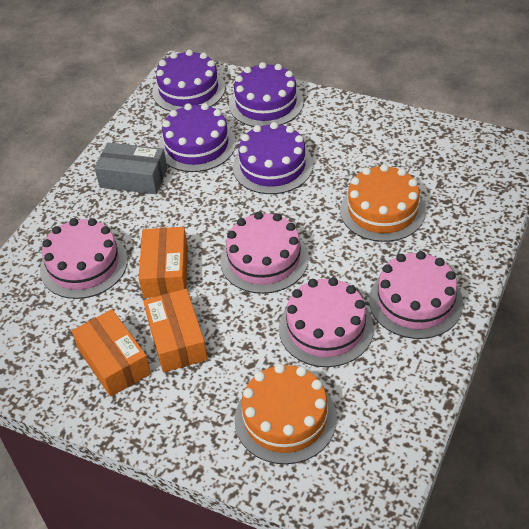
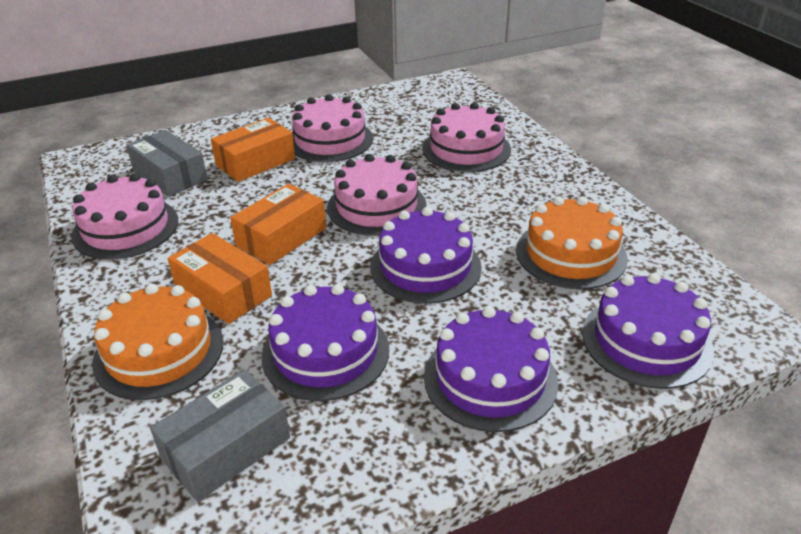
grey box: 1 -> 2

